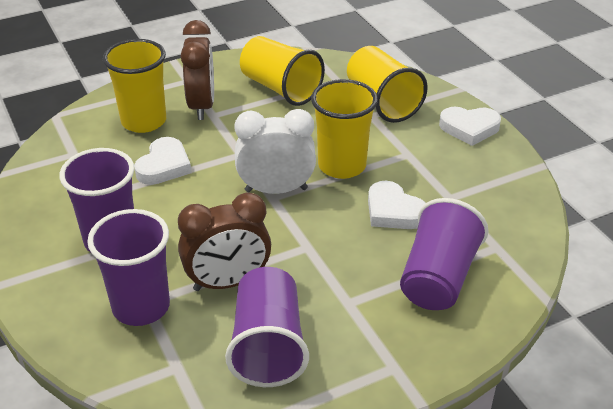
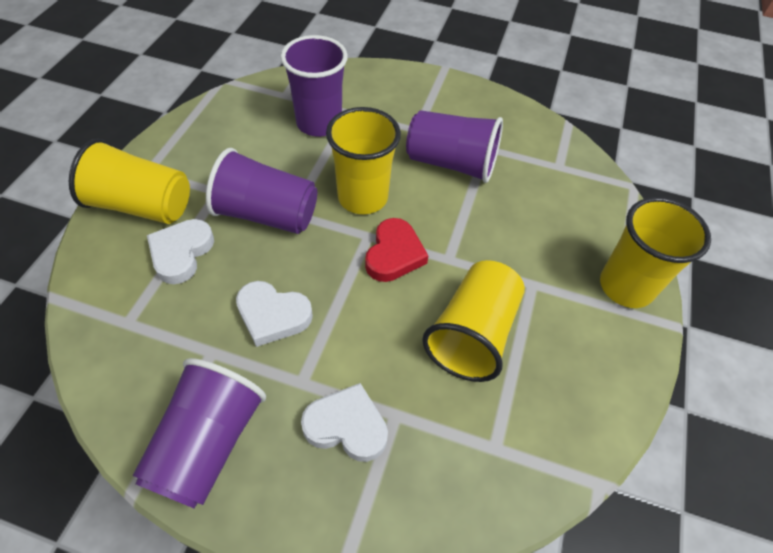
brown clock: 2 -> 0
red heart: 0 -> 1
white clock: 1 -> 0

